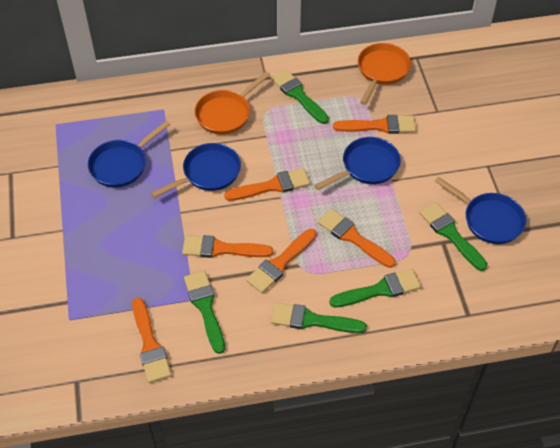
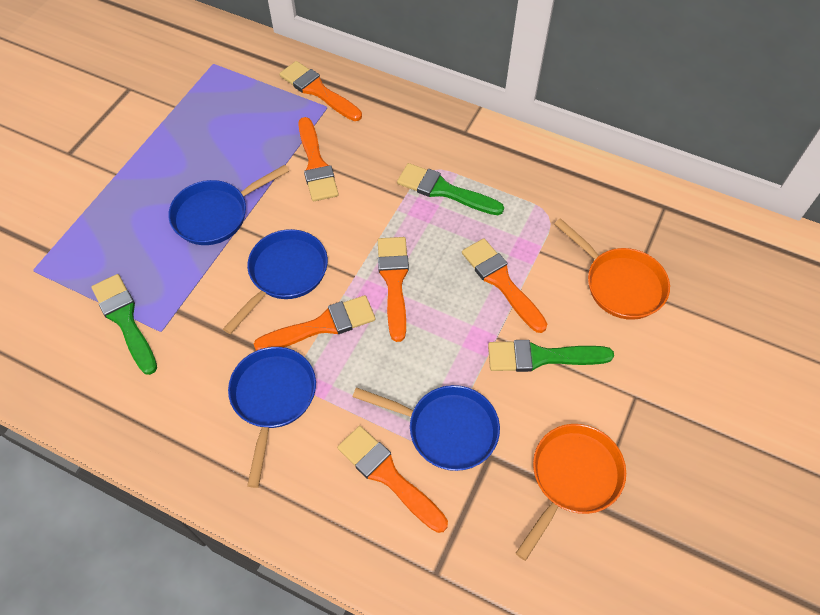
green brush: 5 -> 3

